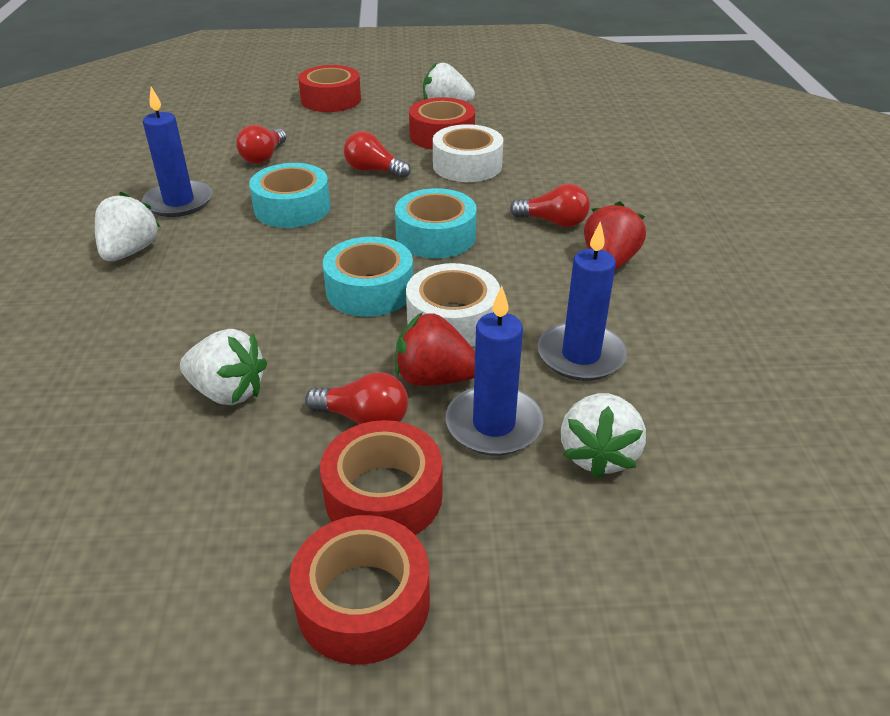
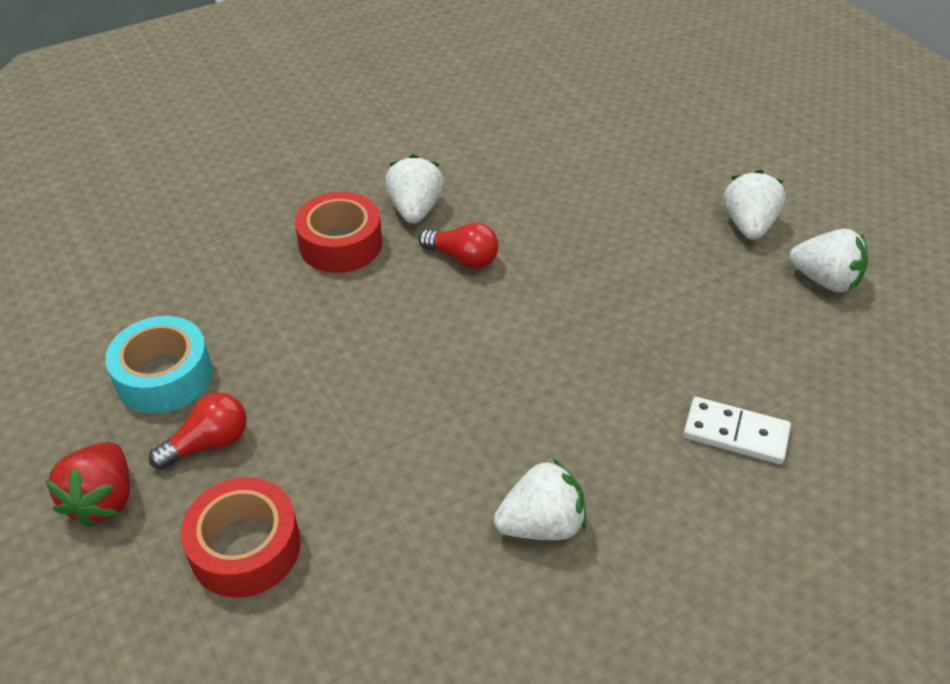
blue candle: 3 -> 0
red light bulb: 4 -> 2
red strawberry: 2 -> 1
red tape: 4 -> 2
turquoise tape: 3 -> 1
white domino: 0 -> 1
white tape: 2 -> 0

